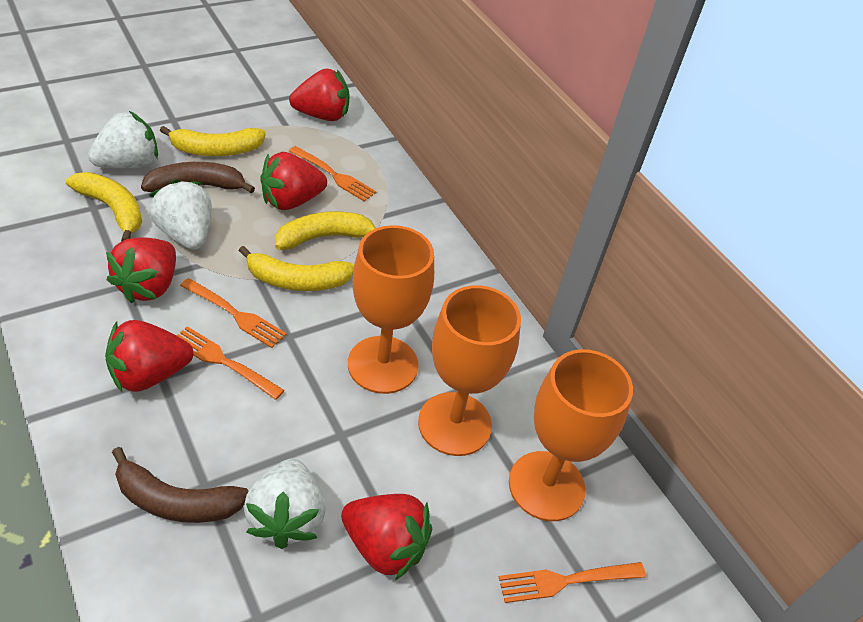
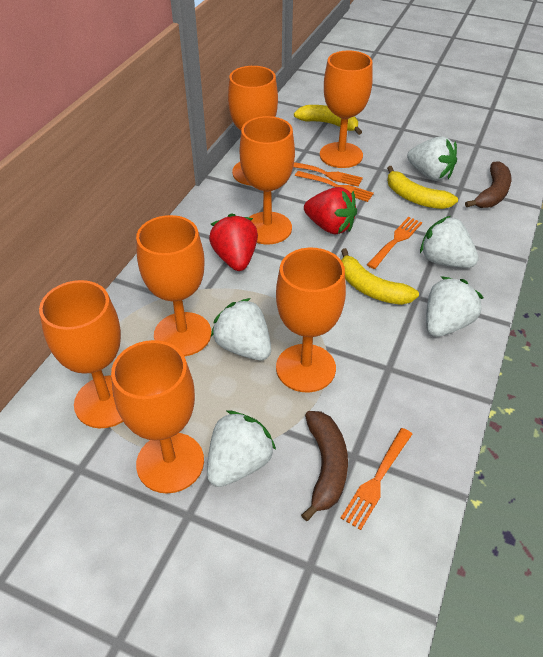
orange goblet: 3 -> 7
red strawberry: 5 -> 2
white strawberry: 3 -> 5
yellow banana: 4 -> 3

